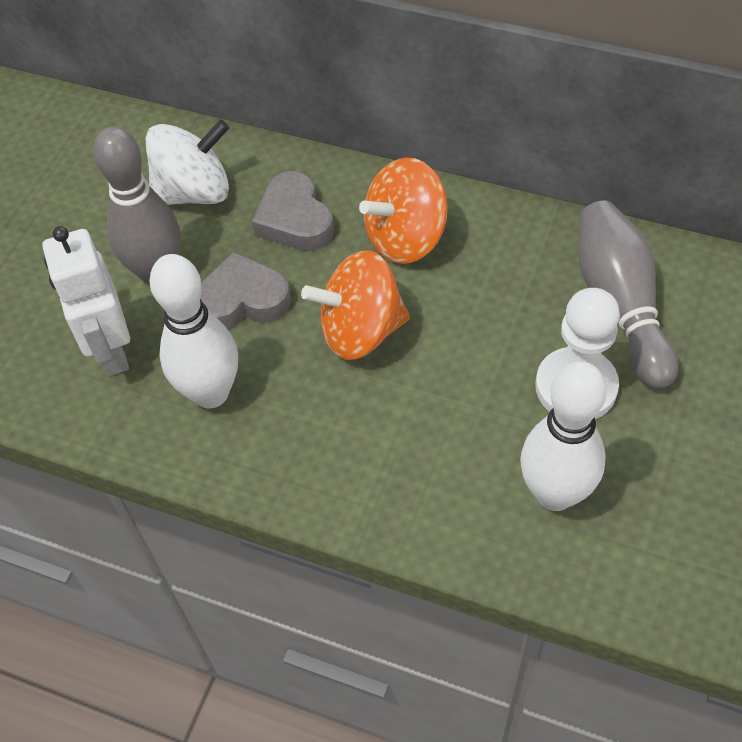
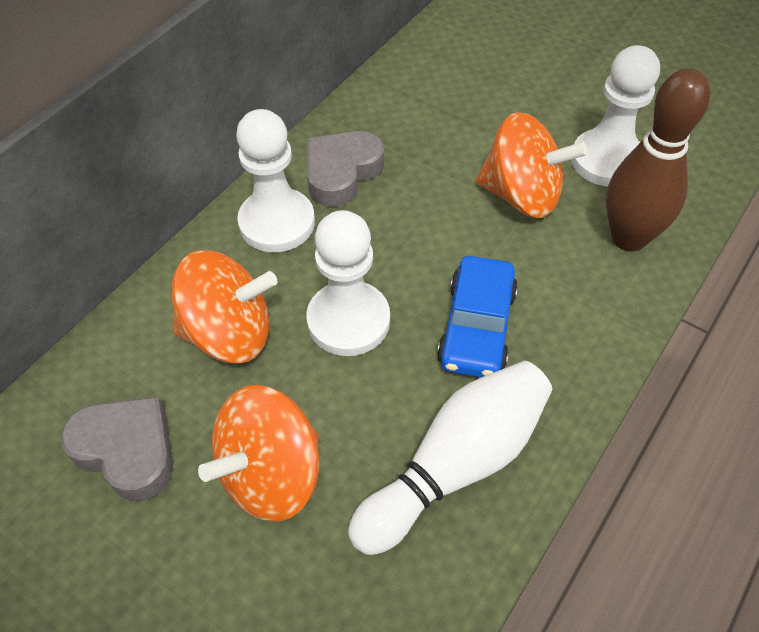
blue car: 0 -> 1
brown bowling pin: 0 -> 1
grey bowling pin: 2 -> 0
orange spinning top: 2 -> 3
white bowling pin: 2 -> 1
white pawn: 1 -> 3
white robot: 1 -> 0
white spinning top: 1 -> 0

